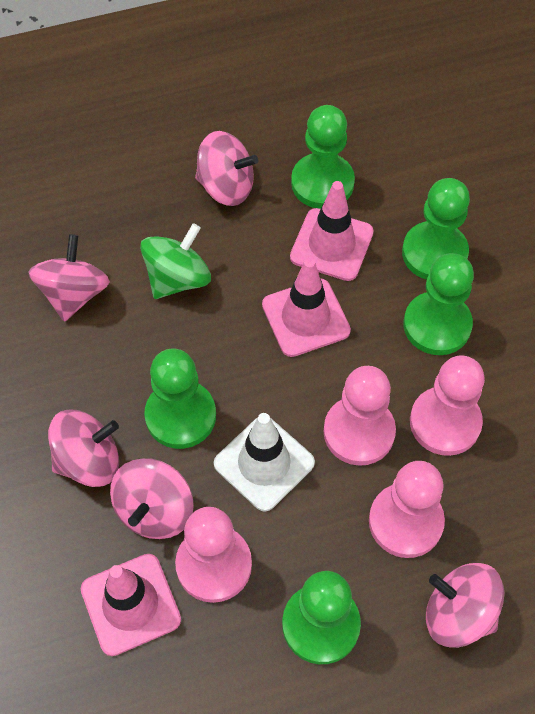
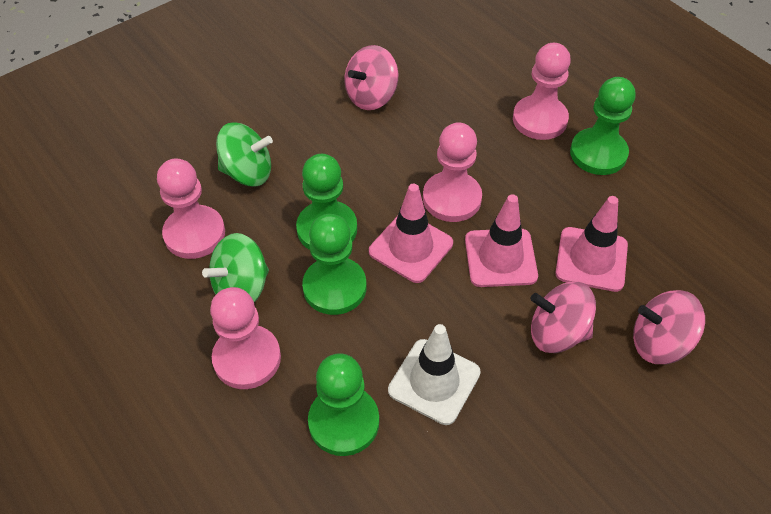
green pawn: 5 -> 4
green spinning top: 1 -> 2
pink spinning top: 5 -> 3

